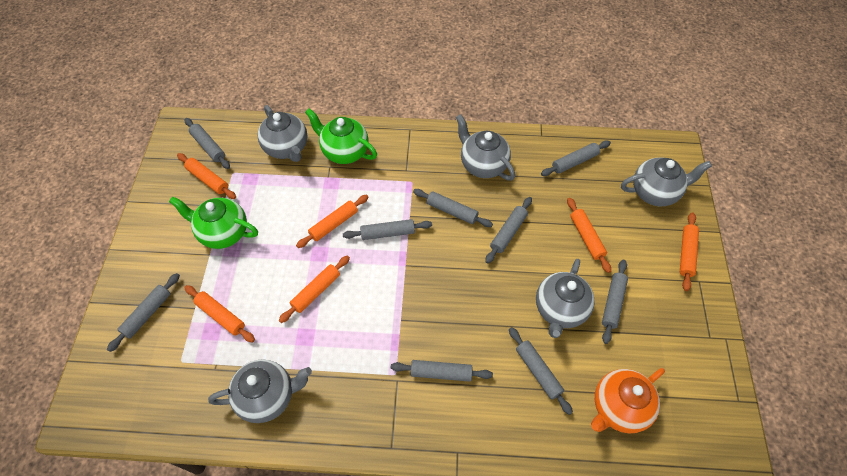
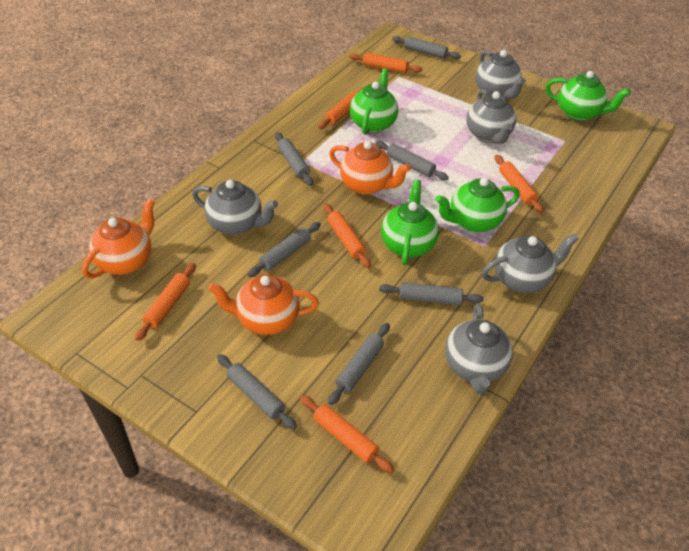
green teapot: 2 -> 4
grey rolling pin: 9 -> 7
orange teapot: 1 -> 3

